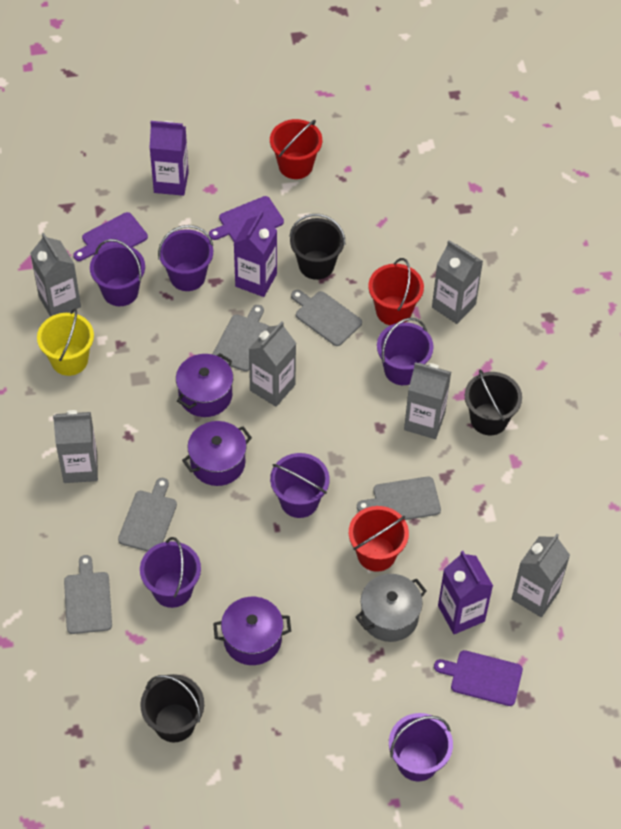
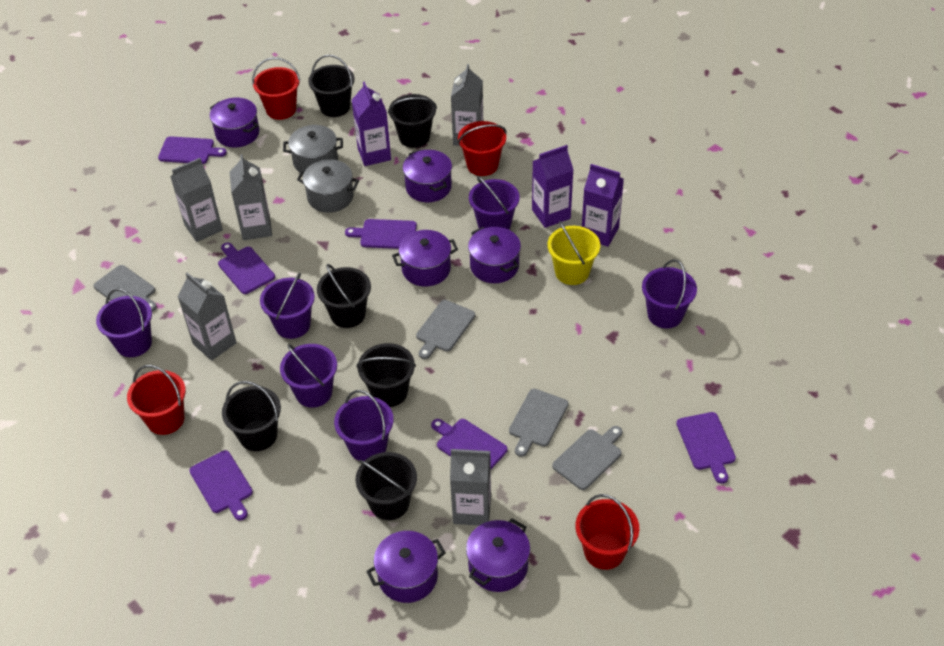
black bucket: 3 -> 6
grey carton: 6 -> 5
grey cutting board: 5 -> 4
grey pot: 1 -> 2
purple cutting board: 3 -> 6
purple pot: 3 -> 6
red bucket: 3 -> 4

